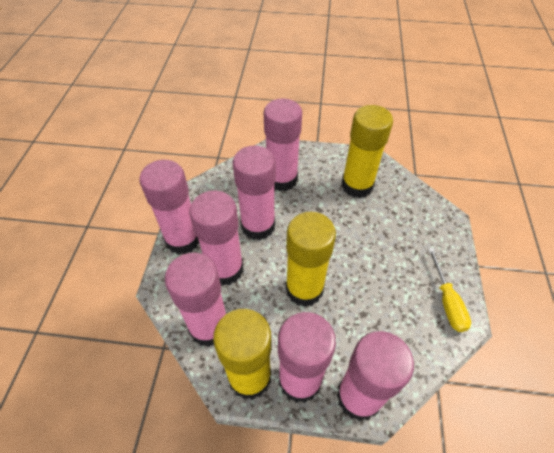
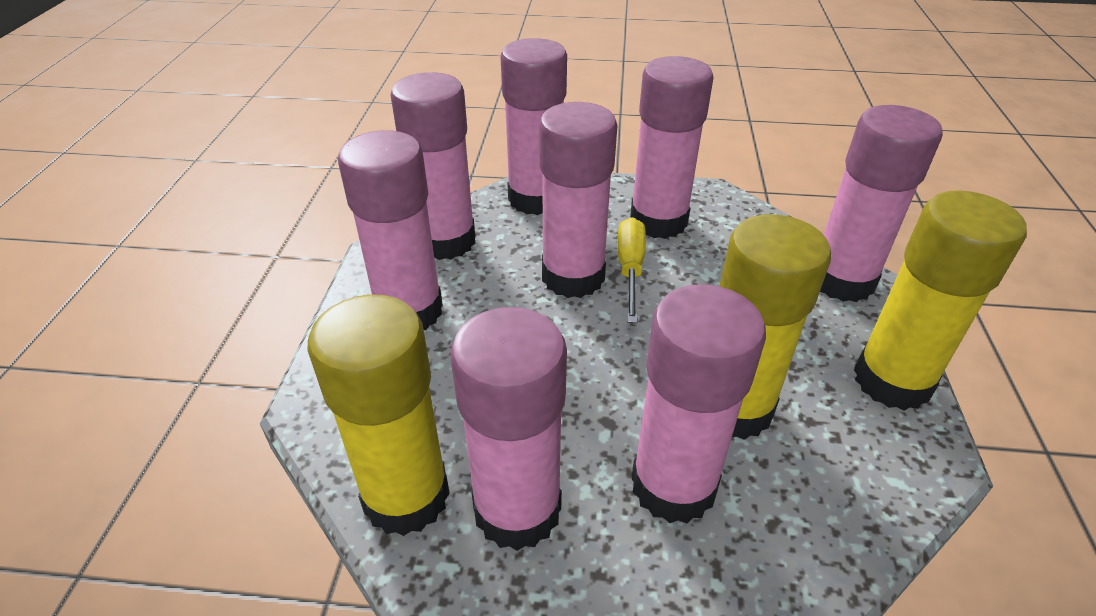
pink glue stick: 7 -> 8

